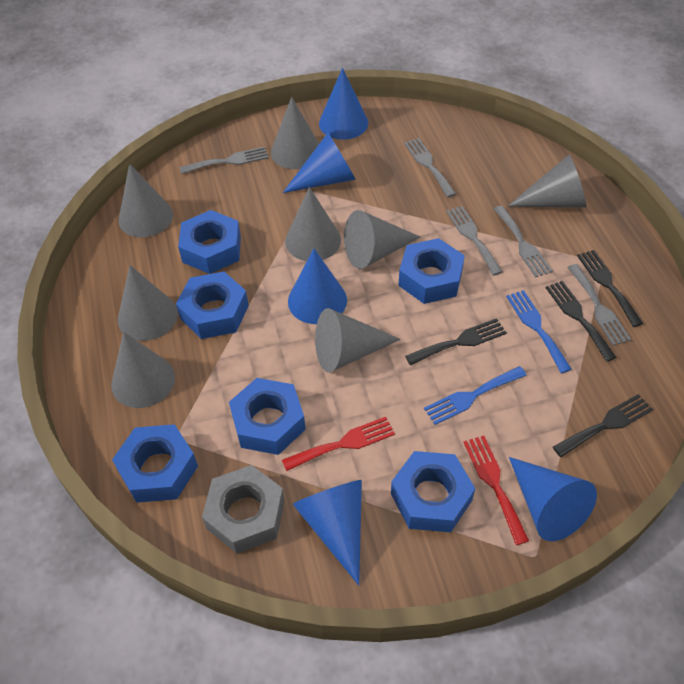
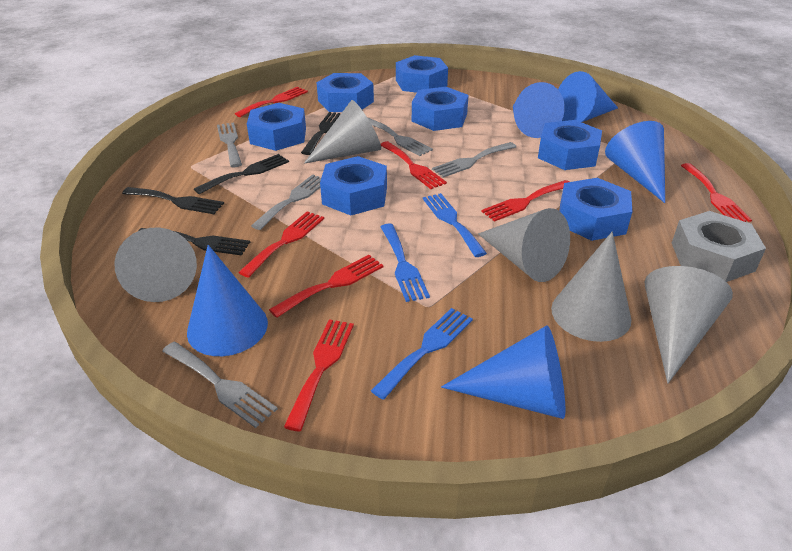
blue fork: 2 -> 3
blue nut: 6 -> 7
grey cone: 8 -> 5
red fork: 2 -> 7

